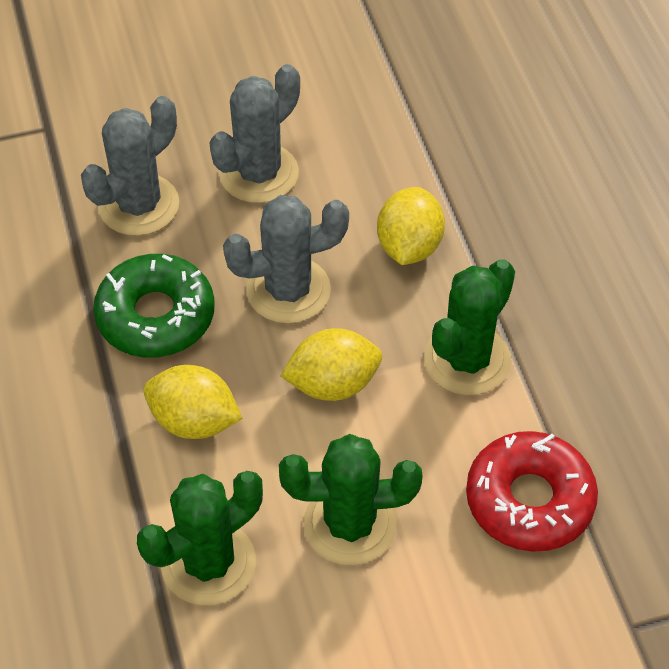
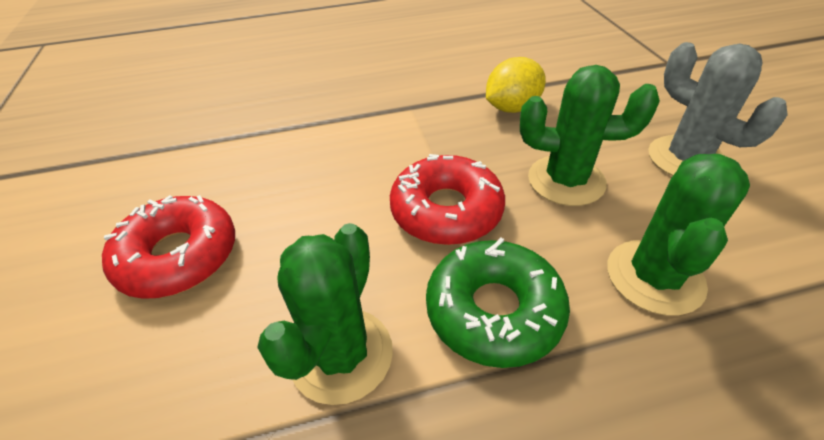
grey cactus: 3 -> 1
red donut: 1 -> 2
yellow lemon: 3 -> 1

